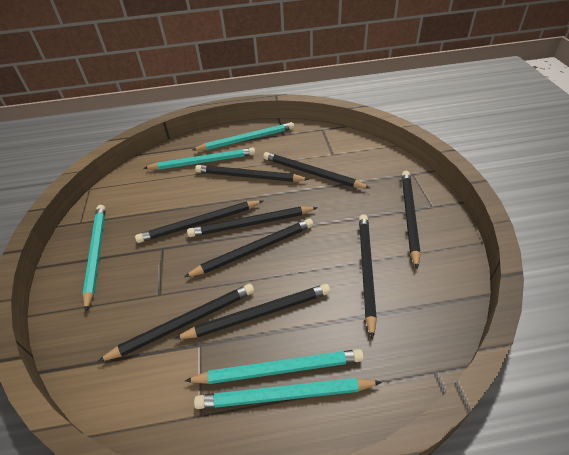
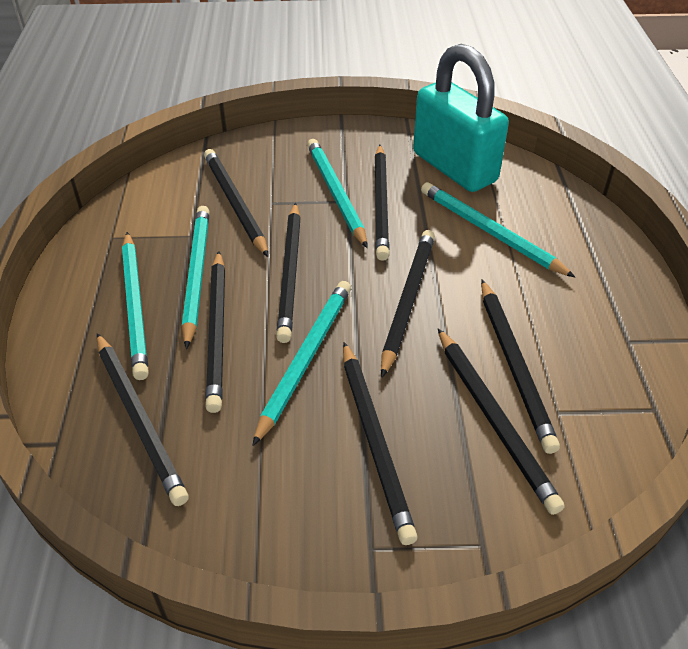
turquoise padlock: 0 -> 1

